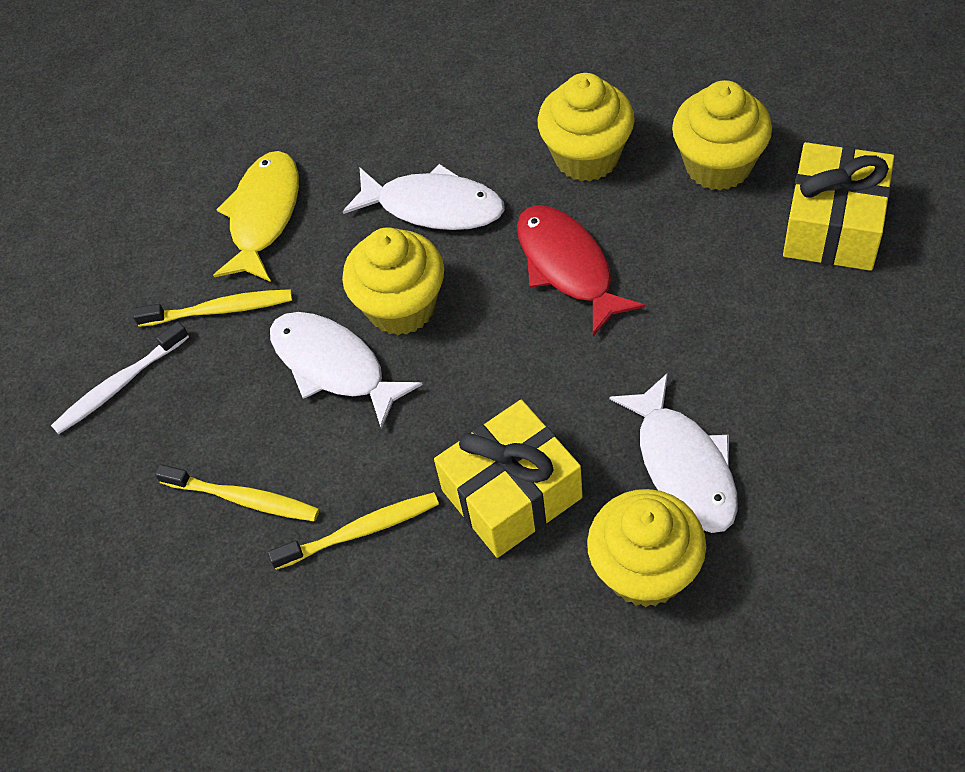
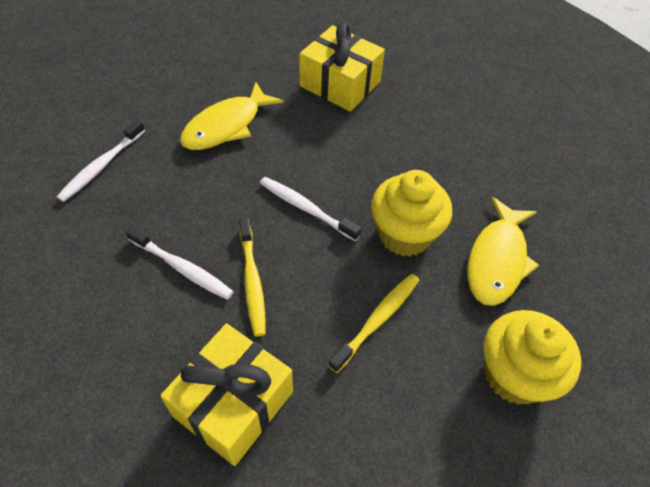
red fish: 1 -> 0
white fish: 3 -> 0
white toothbrush: 1 -> 3
yellow cupcake: 4 -> 2
yellow fish: 1 -> 2
yellow toothbrush: 3 -> 2

